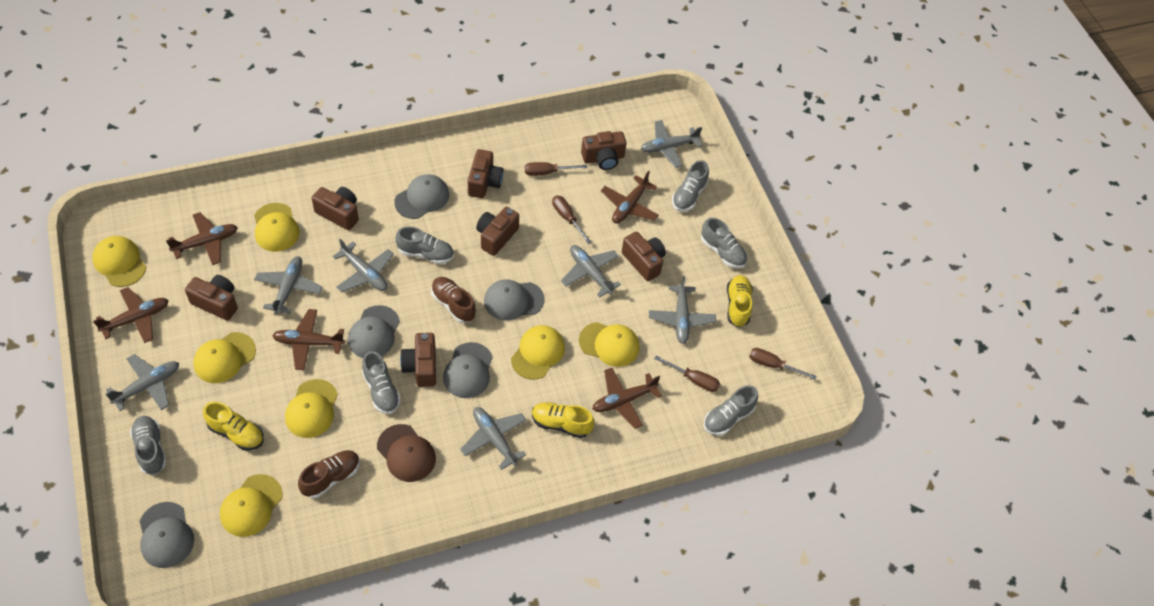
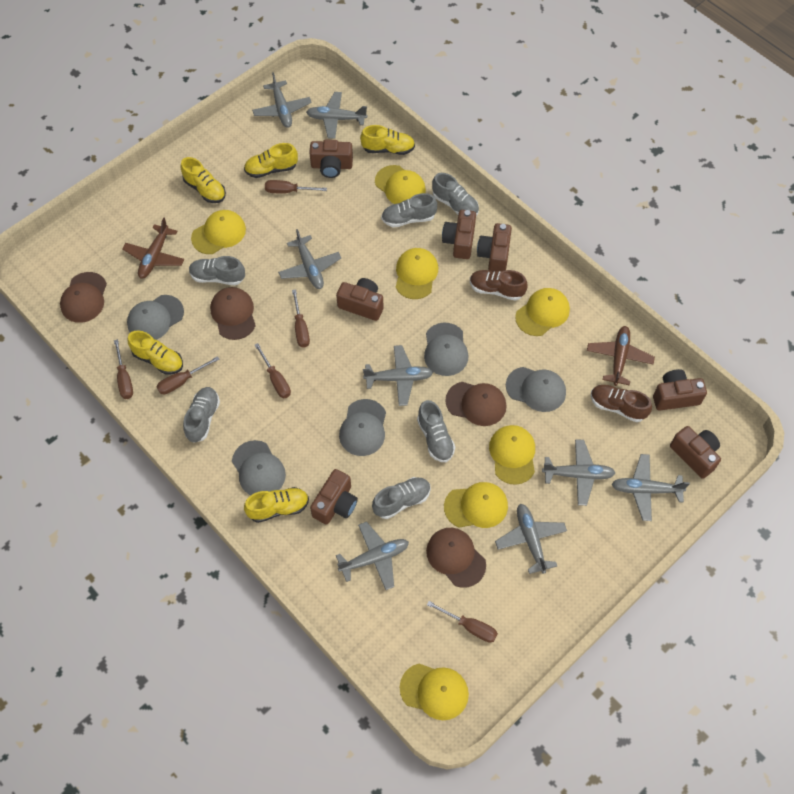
brown cap: 1 -> 4
brown plane: 5 -> 2
brown screwdriver: 4 -> 6
grey plane: 7 -> 8
yellow shoe: 3 -> 5

